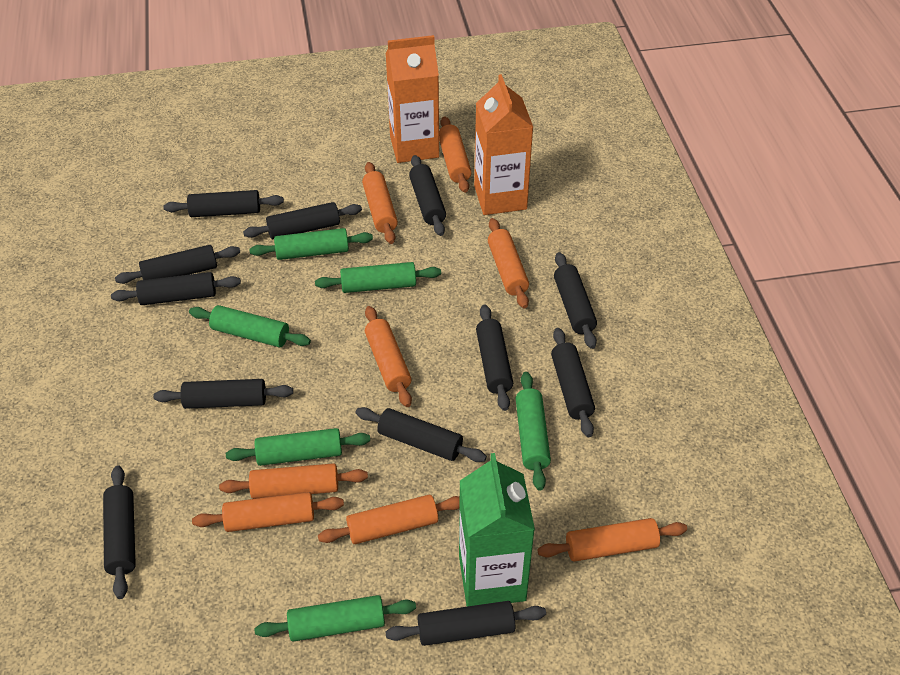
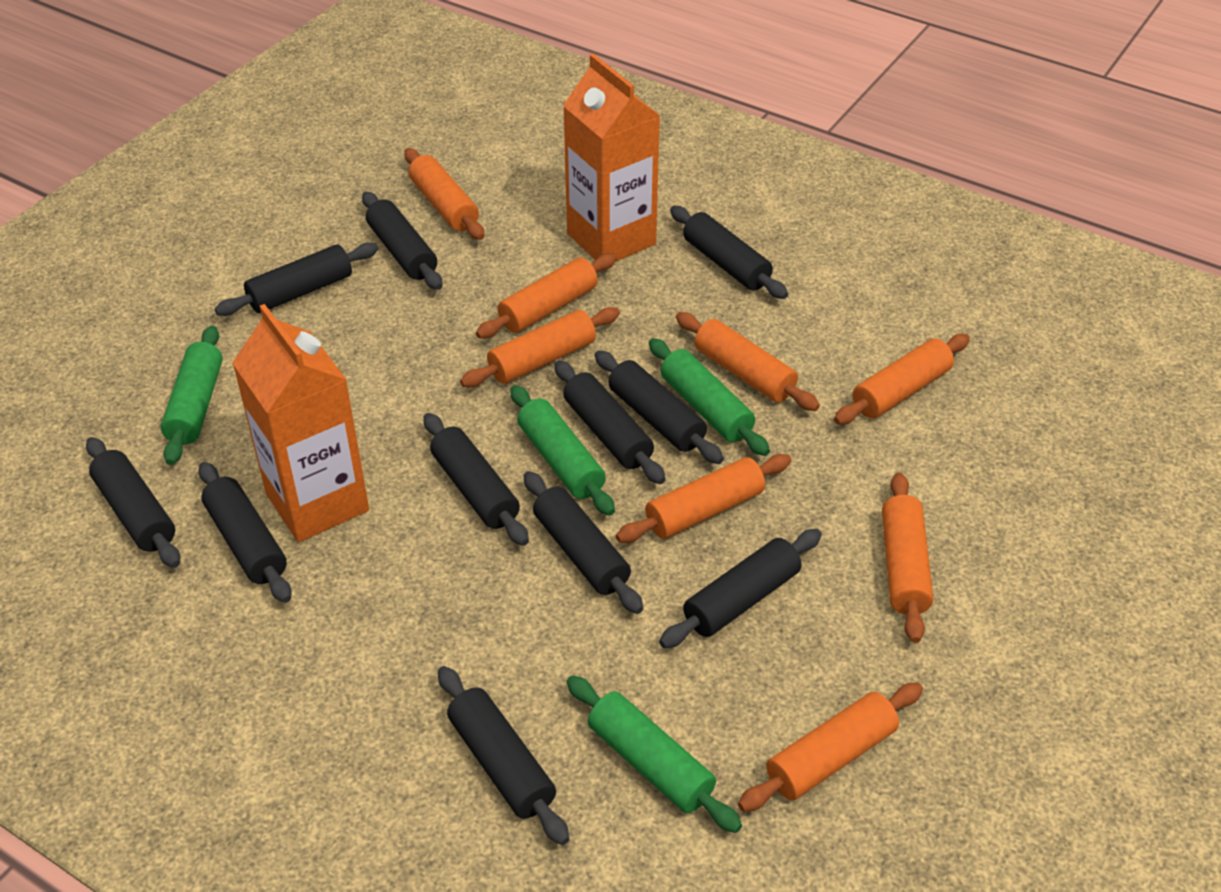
black rolling pin: 12 -> 11
green carton: 1 -> 0
green rolling pin: 6 -> 4

